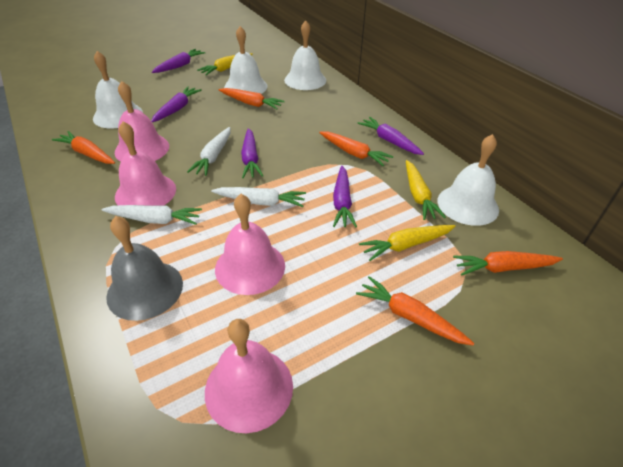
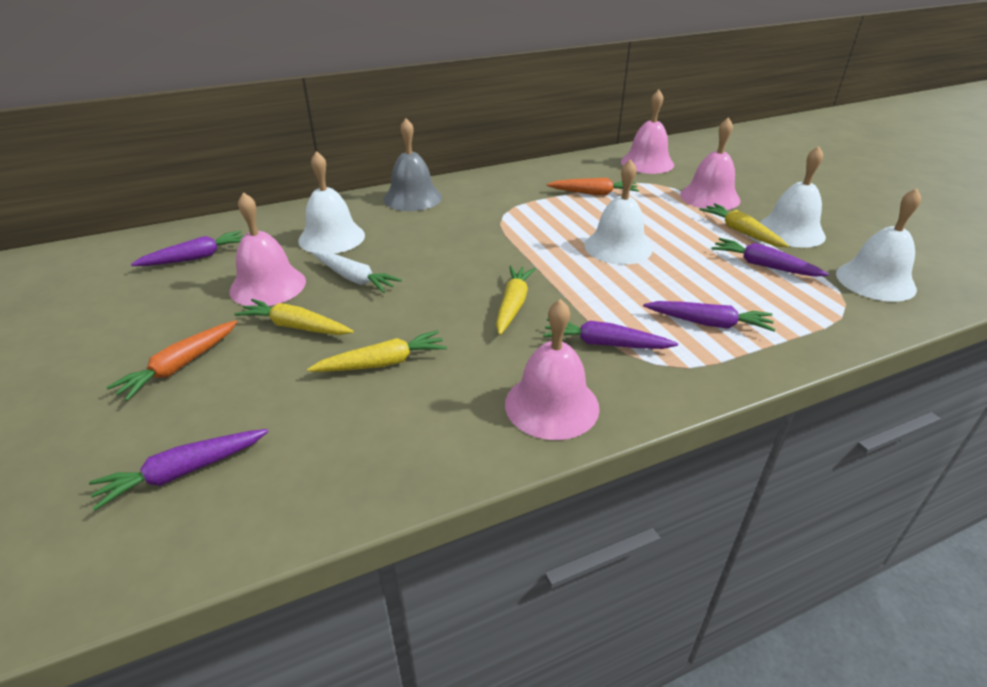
orange carrot: 5 -> 2
white carrot: 3 -> 1
yellow carrot: 3 -> 4

